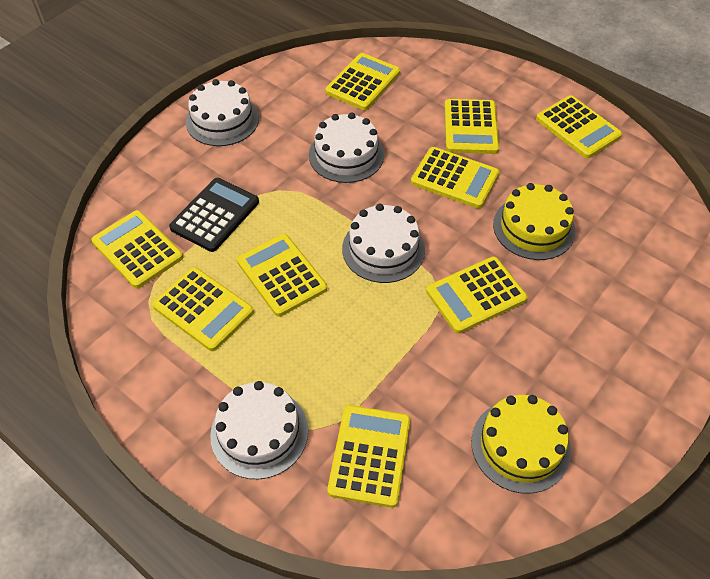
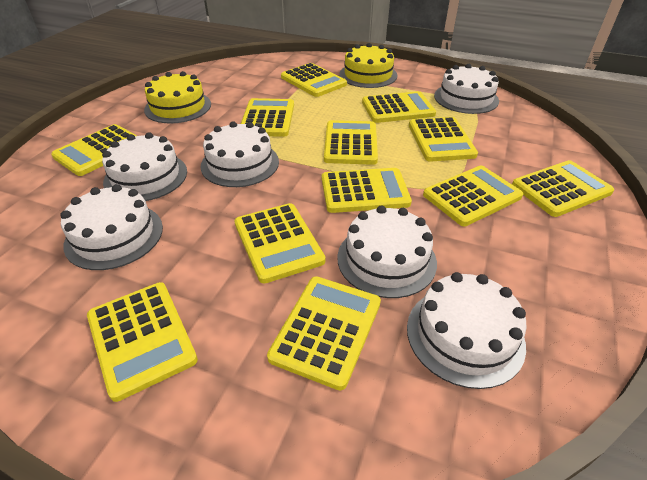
black calculator: 1 -> 0
white cake: 4 -> 6
yellow calculator: 9 -> 12

